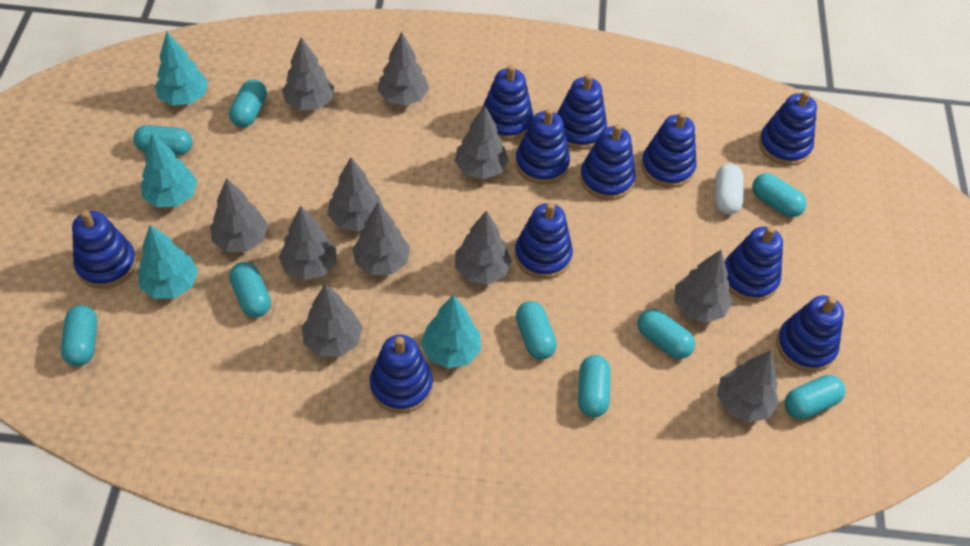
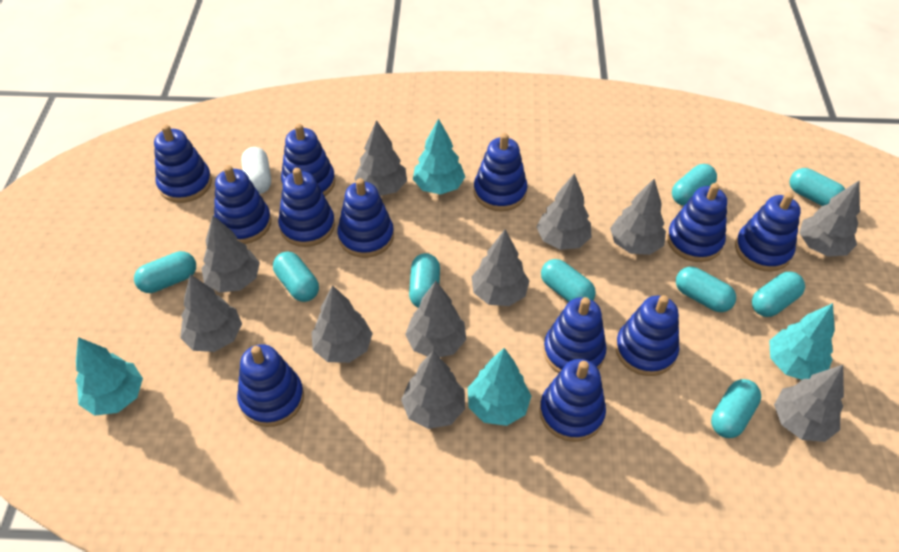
blue stacking toy: 11 -> 12

